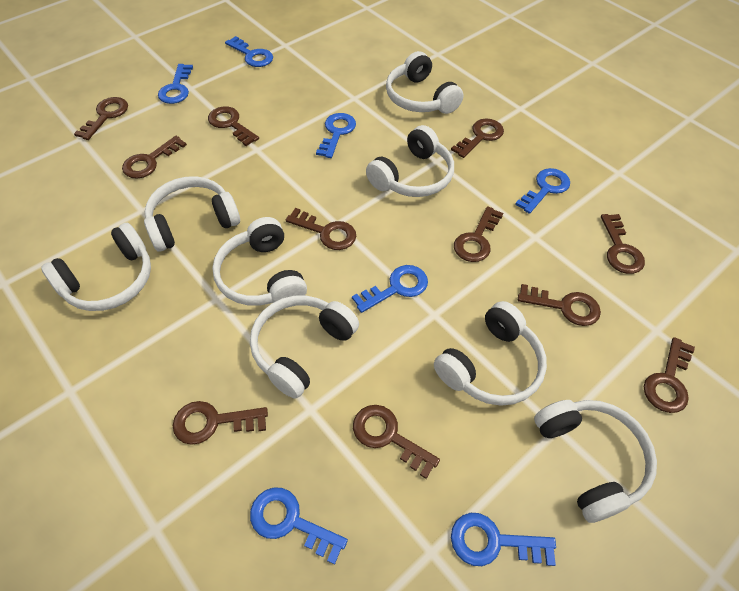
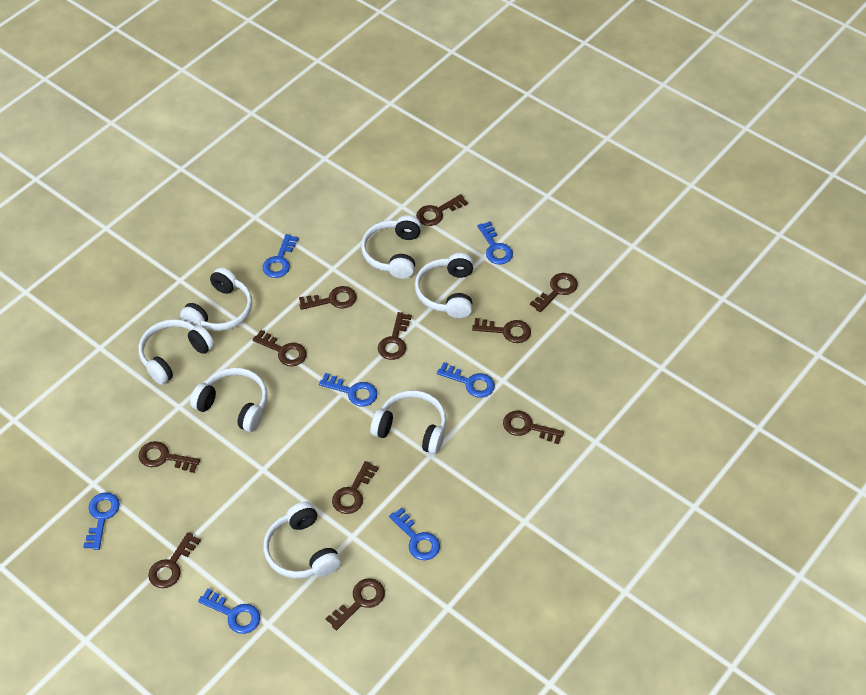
white headphones: 8 -> 7

